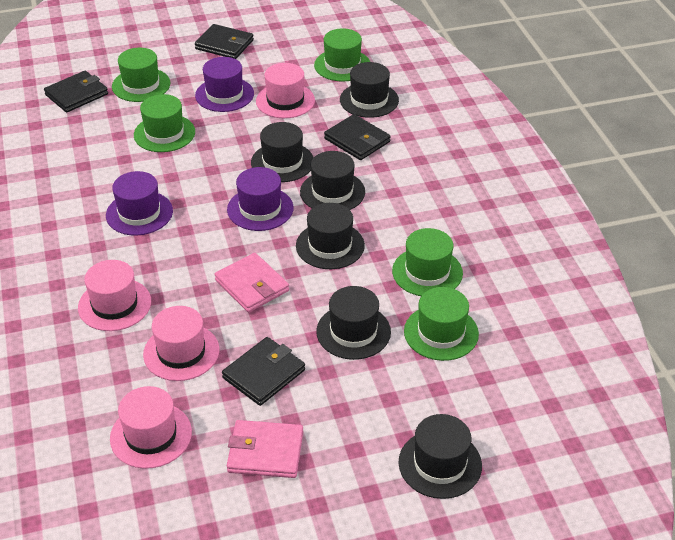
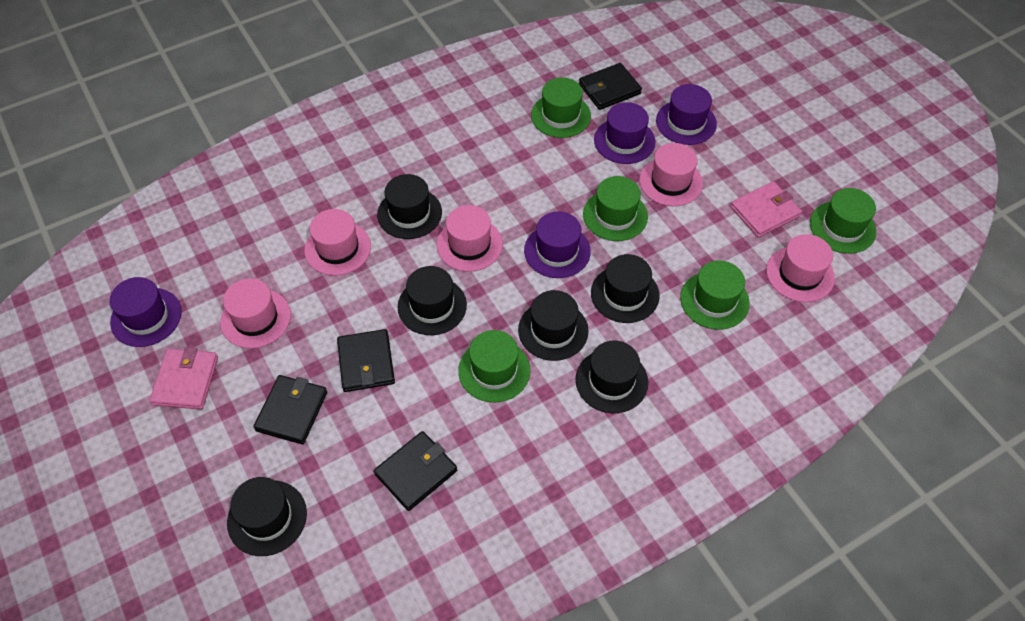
pink hat: 4 -> 5
purple hat: 3 -> 4

